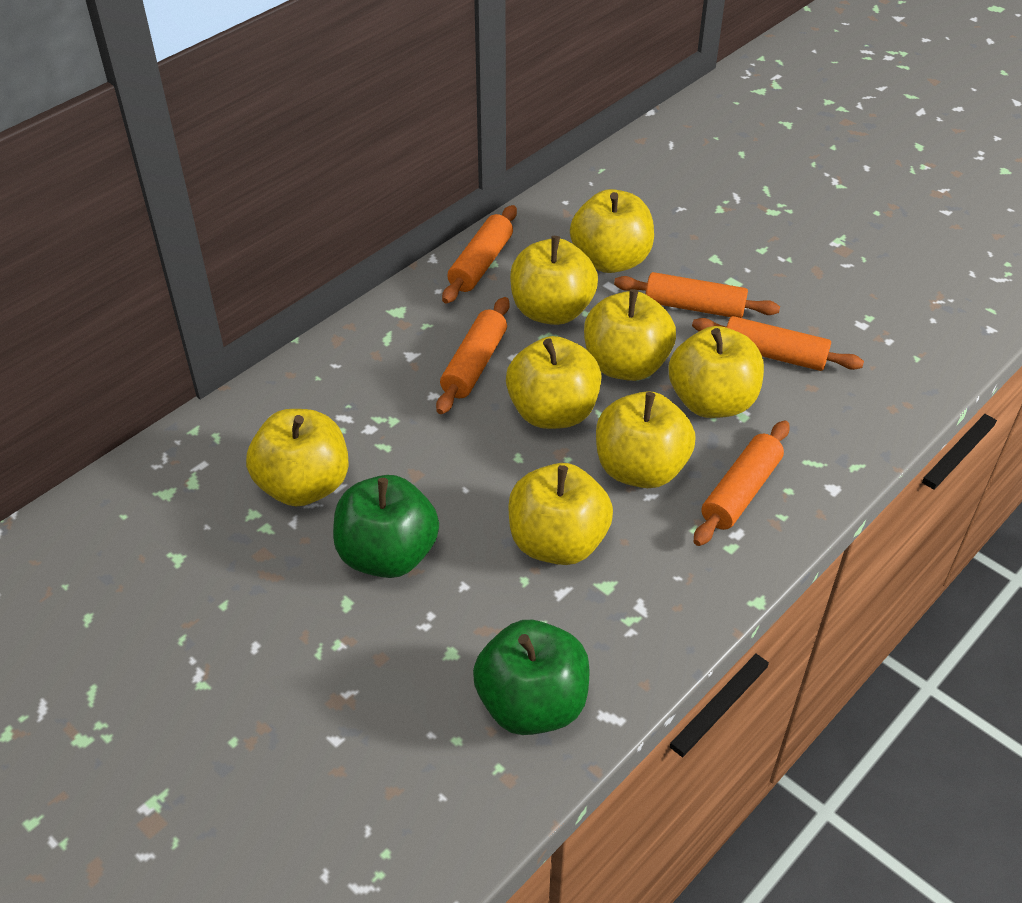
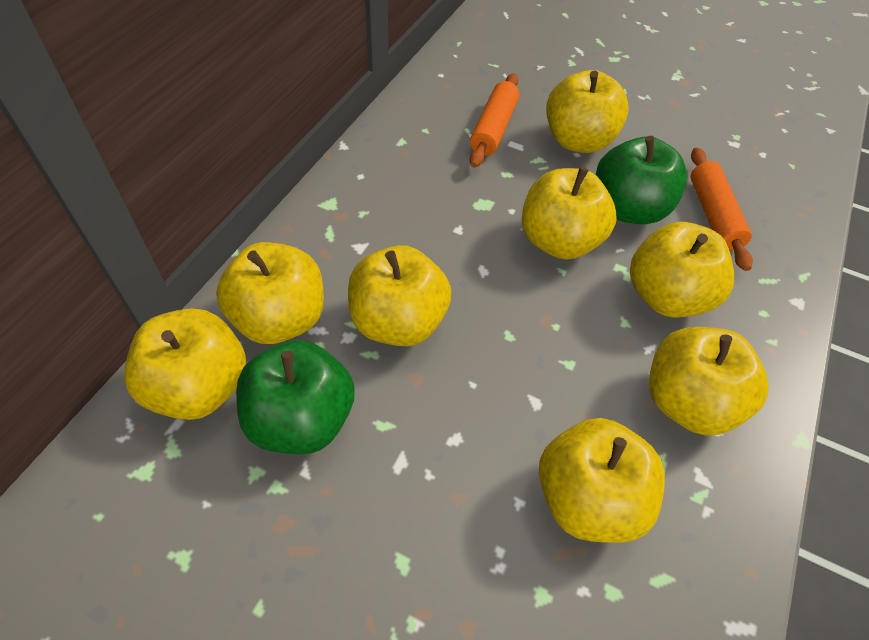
orange rolling pin: 5 -> 2

